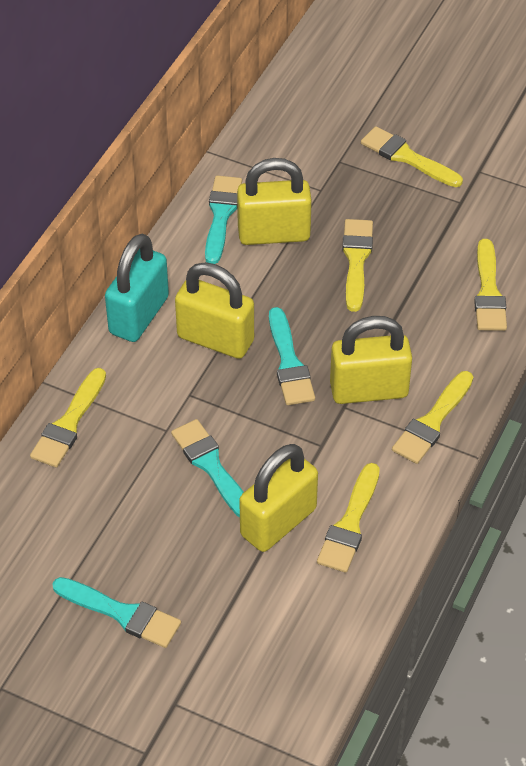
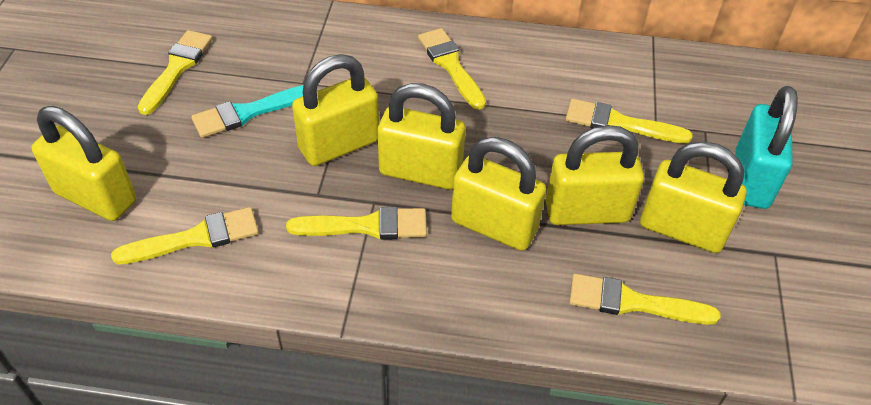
turquoise brush: 4 -> 1
yellow padlock: 4 -> 6

